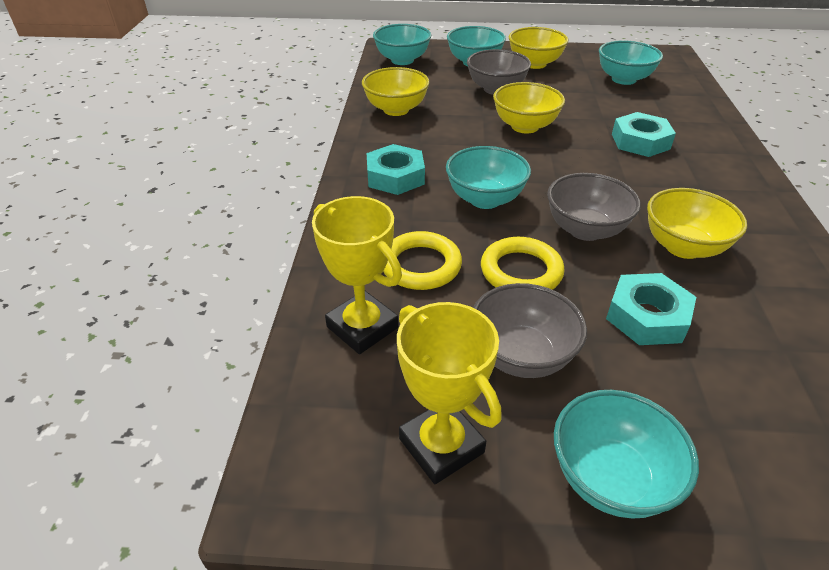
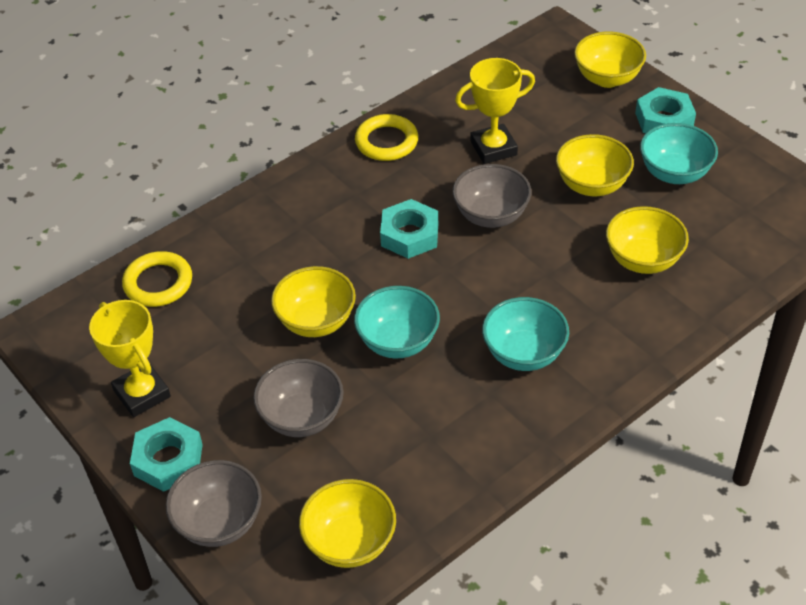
turquoise bowl: 5 -> 3
yellow bowl: 4 -> 5

